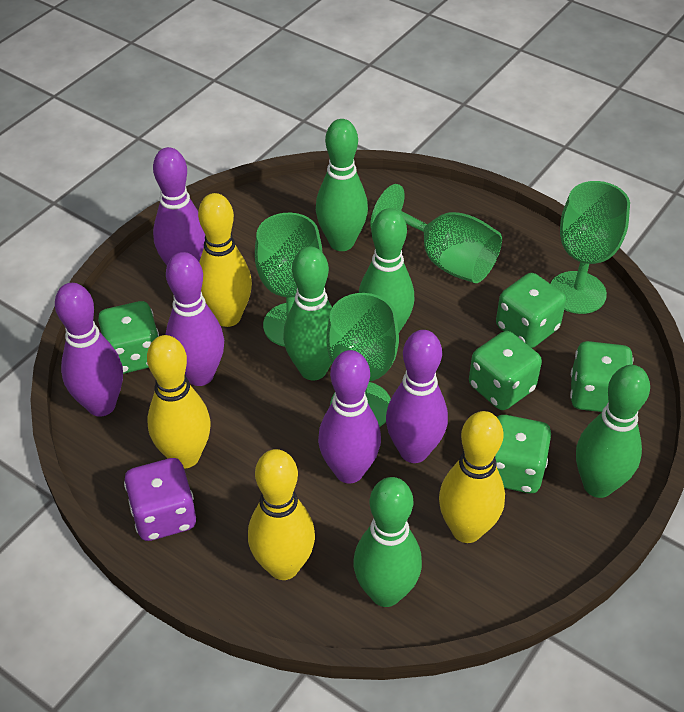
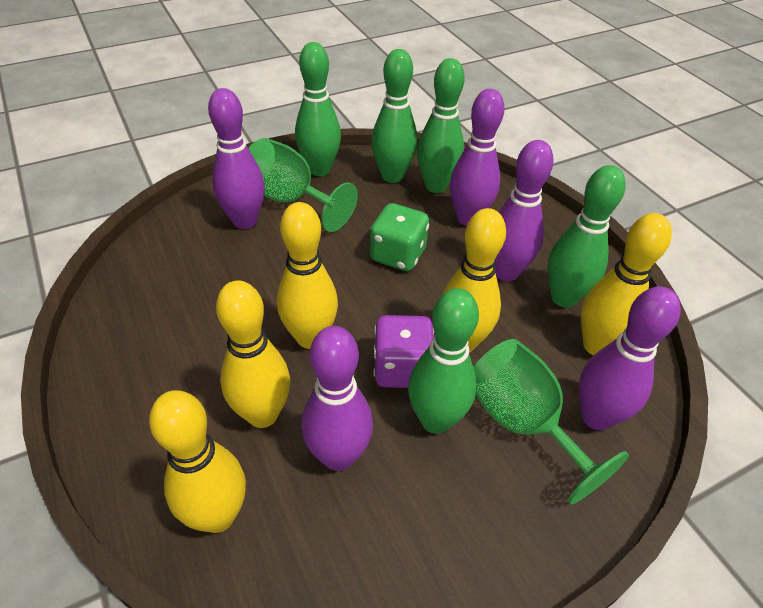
green dice: 5 -> 1
green goblet: 4 -> 2
yellow bowling pin: 4 -> 5

